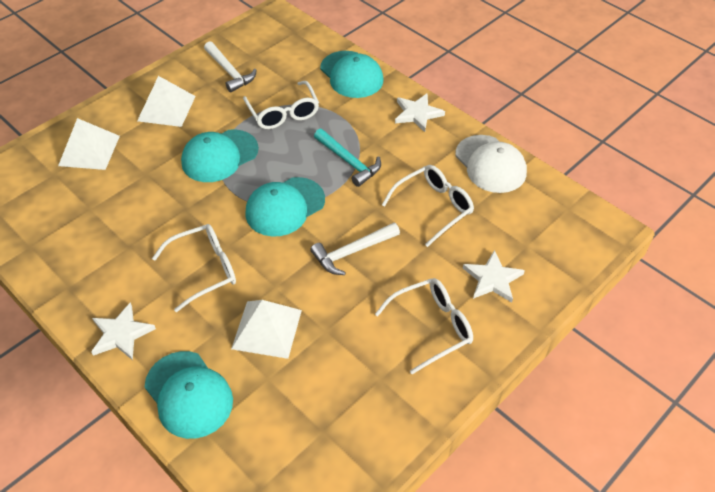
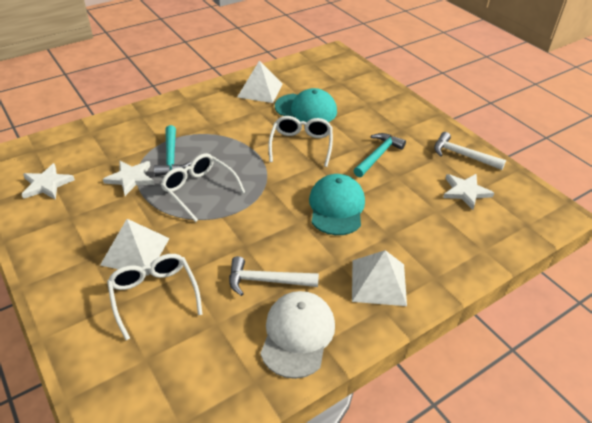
turquoise cap: 4 -> 2
turquoise hammer: 1 -> 2
white glasses: 4 -> 3

